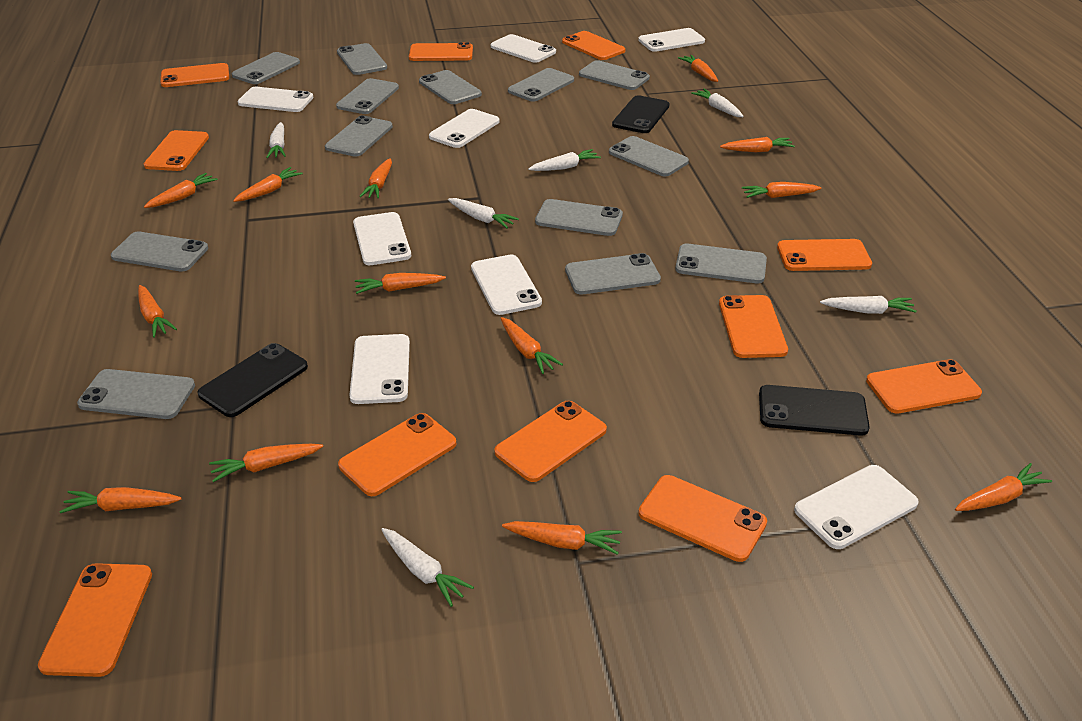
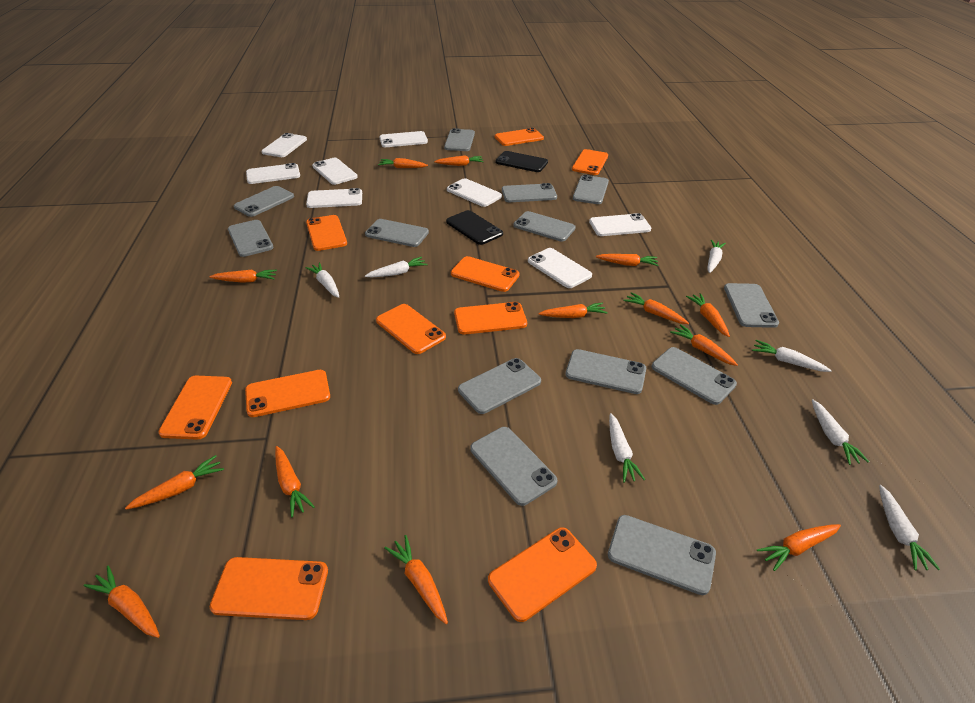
black phone: 3 -> 2
orange phone: 11 -> 10
white carrot: 6 -> 7

